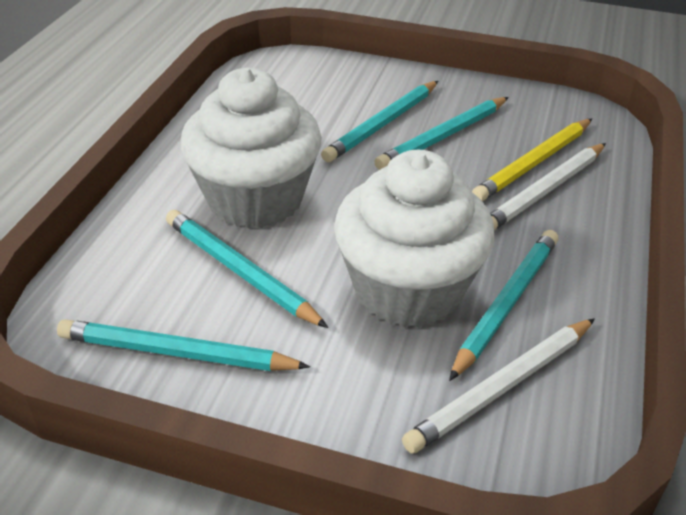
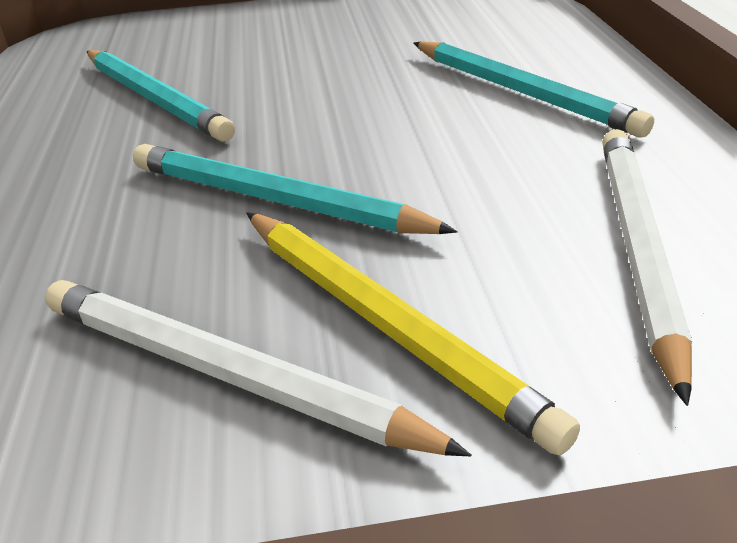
turquoise pencil: 5 -> 3
white cupcake: 2 -> 0

